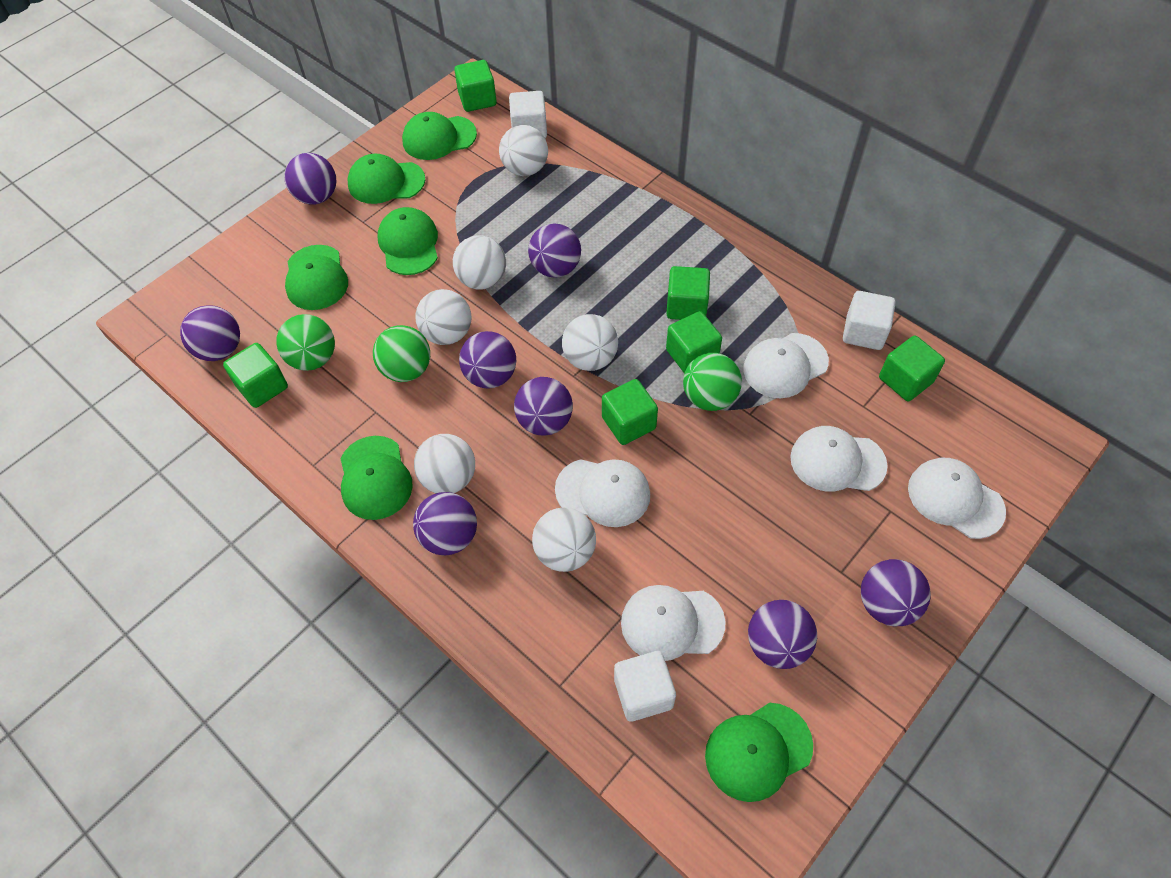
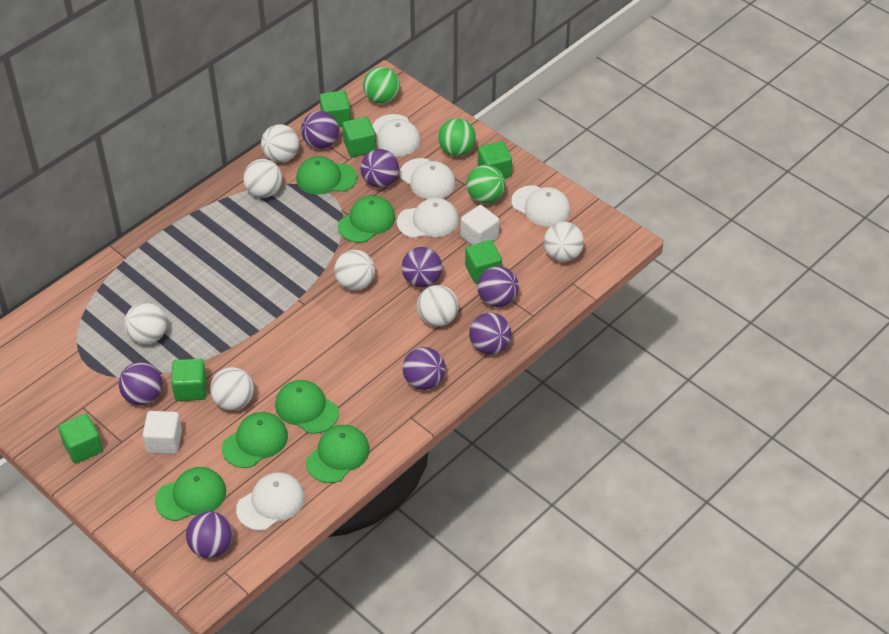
white ball: 6 -> 7
white cube: 3 -> 2

